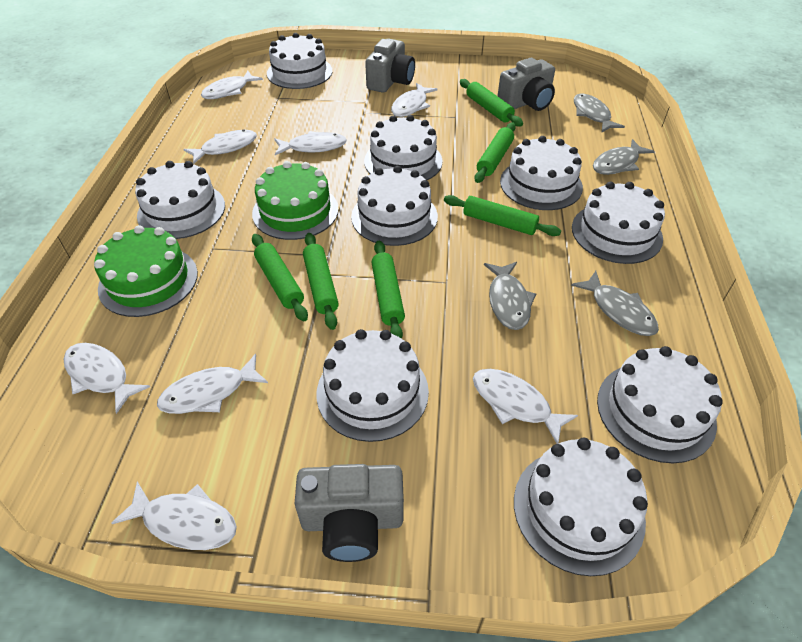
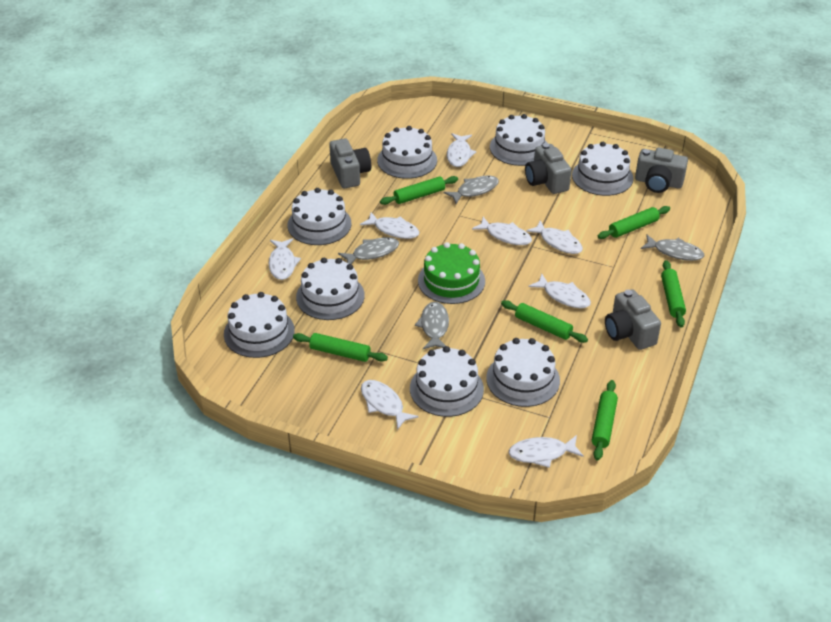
green cake: 2 -> 1
grey camera: 3 -> 4
white cake: 9 -> 8

